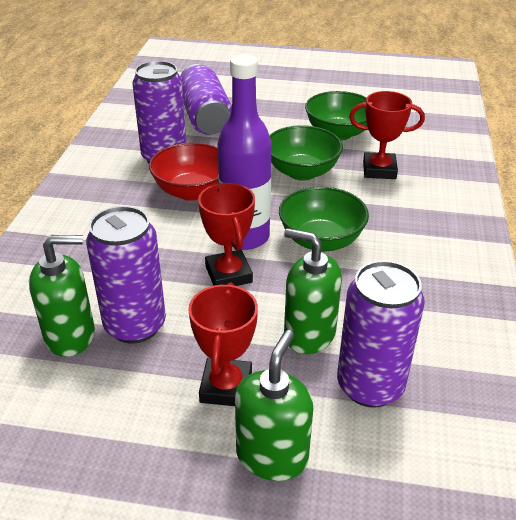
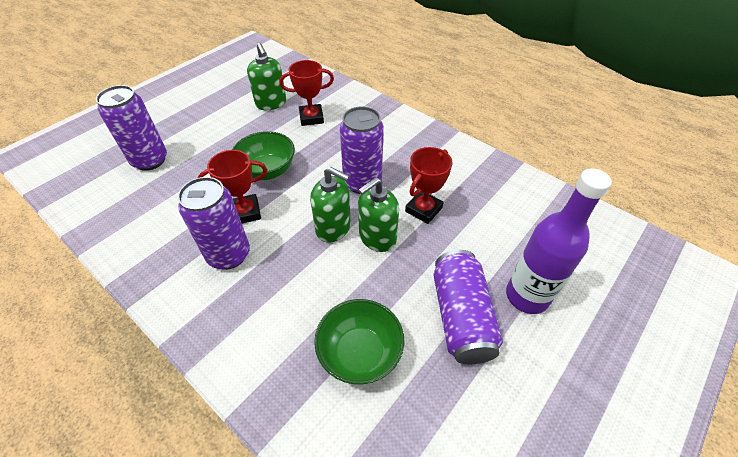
green bowl: 3 -> 2
red bowl: 1 -> 0

